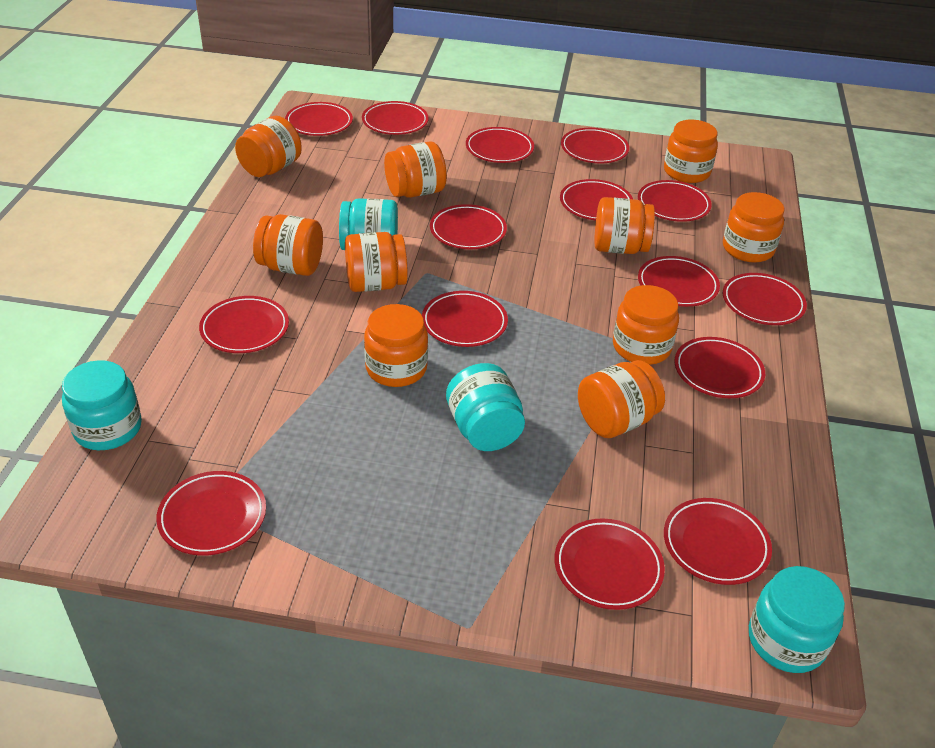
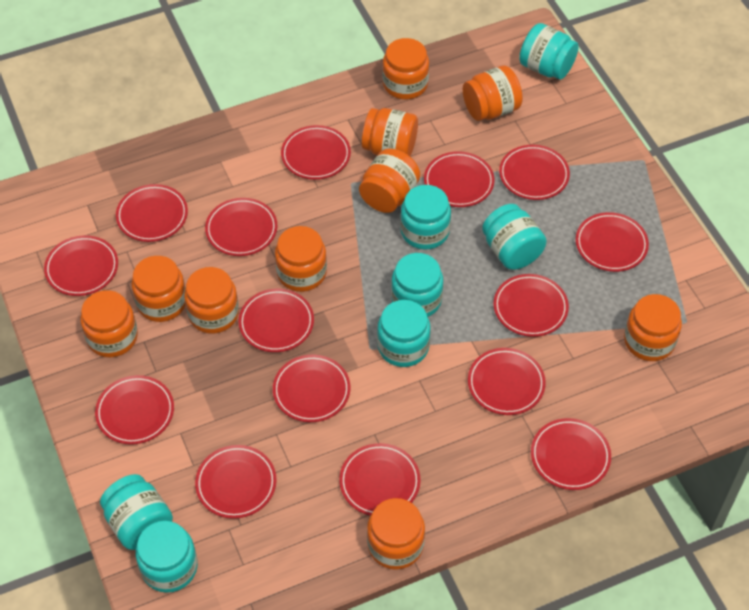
turquoise jar: 4 -> 7

